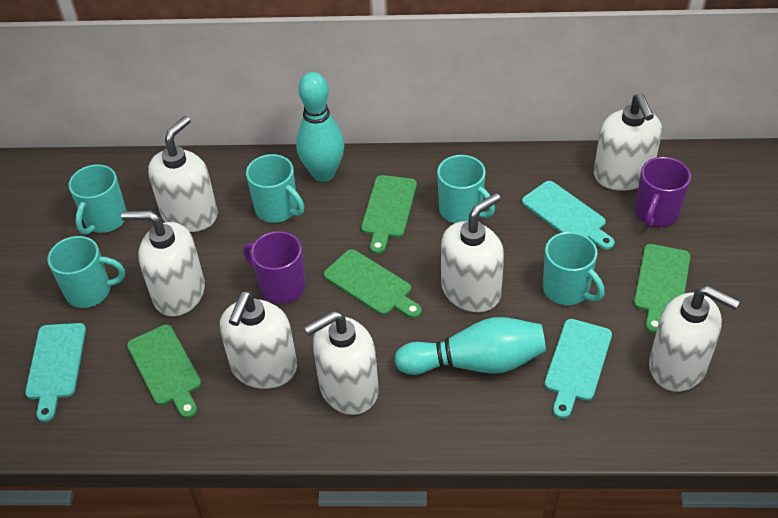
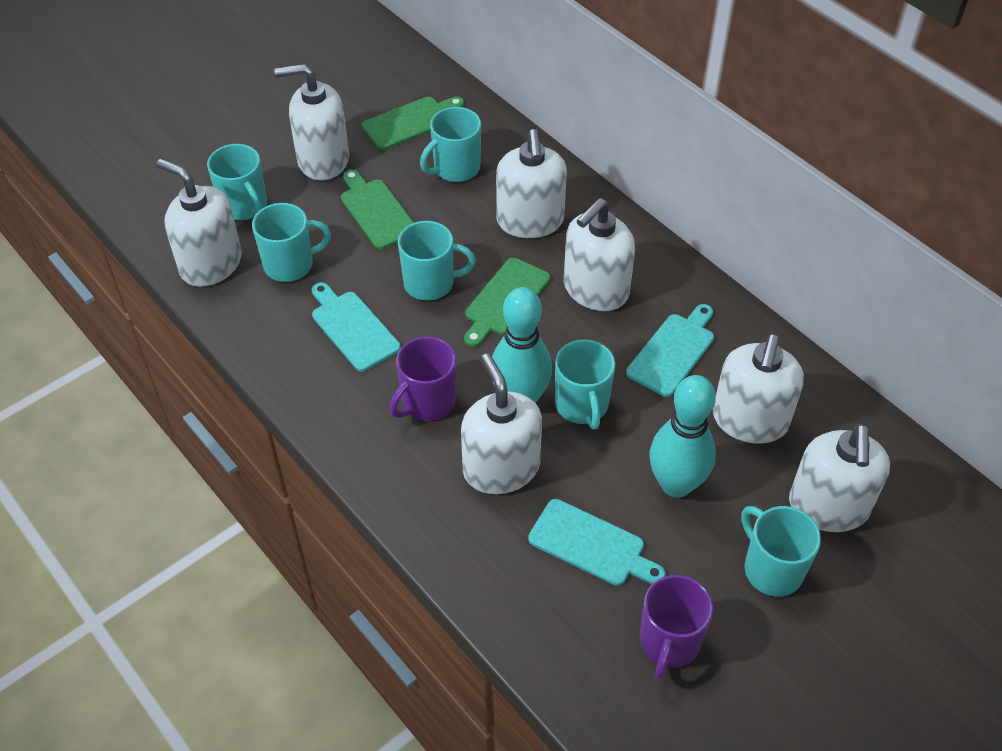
green cutting board: 4 -> 3
turquoise mug: 5 -> 6

